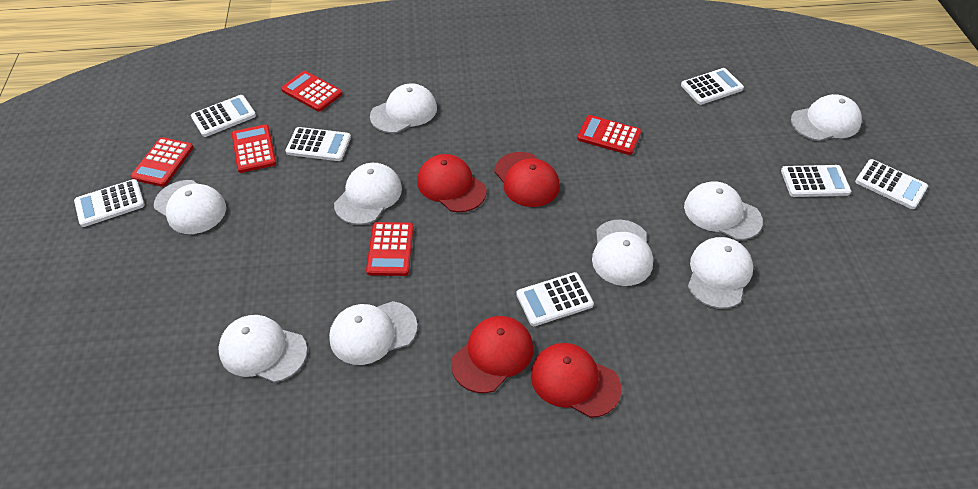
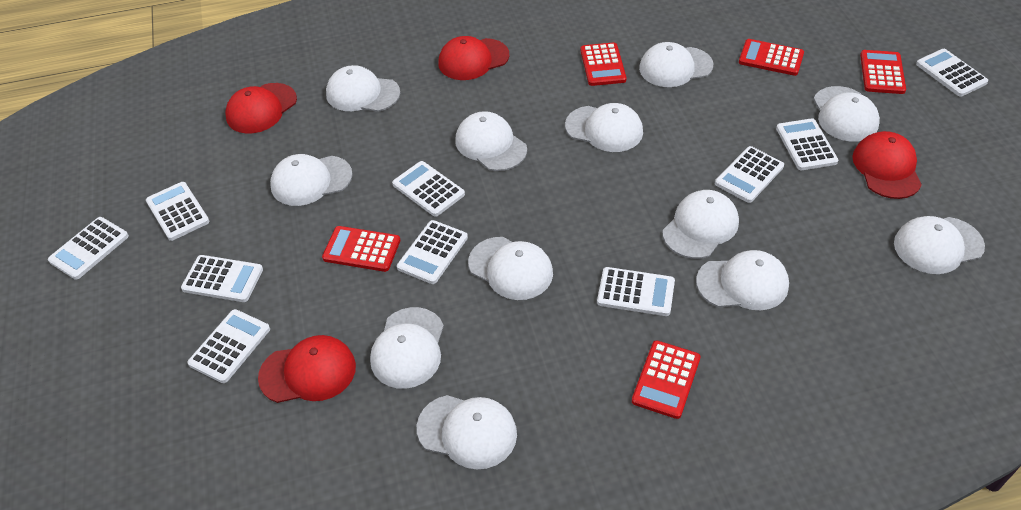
white calculator: 7 -> 10
white cap: 9 -> 12

